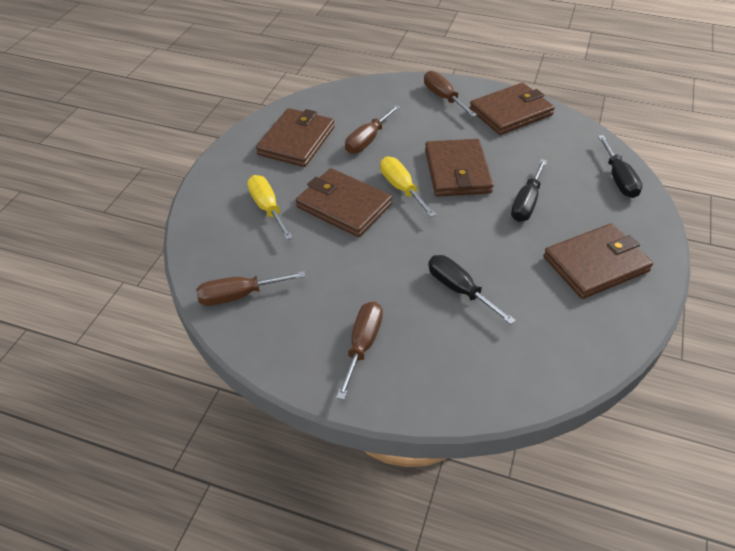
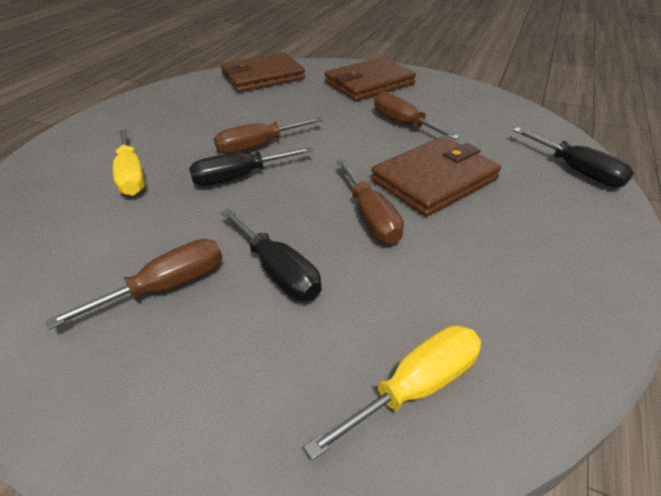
brown wallet: 5 -> 3

